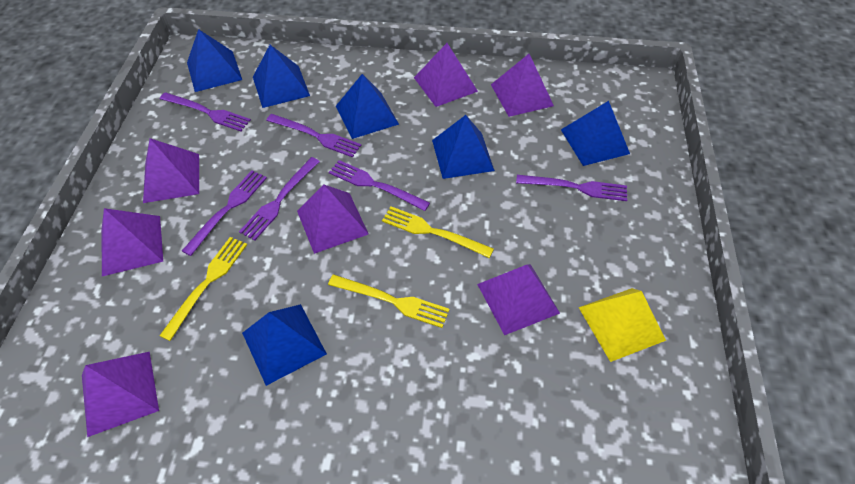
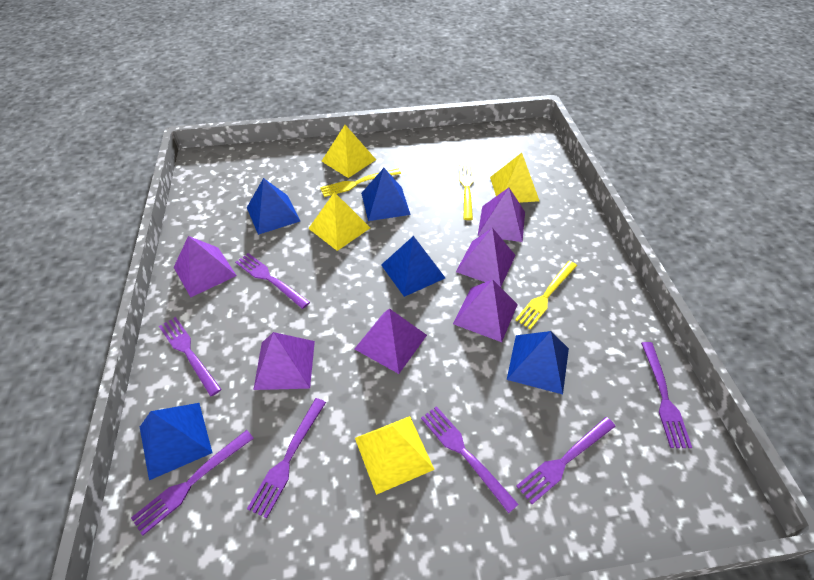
blue pyramid: 6 -> 5
purple fork: 6 -> 7
purple pyramid: 7 -> 6
yellow pyramid: 1 -> 4

